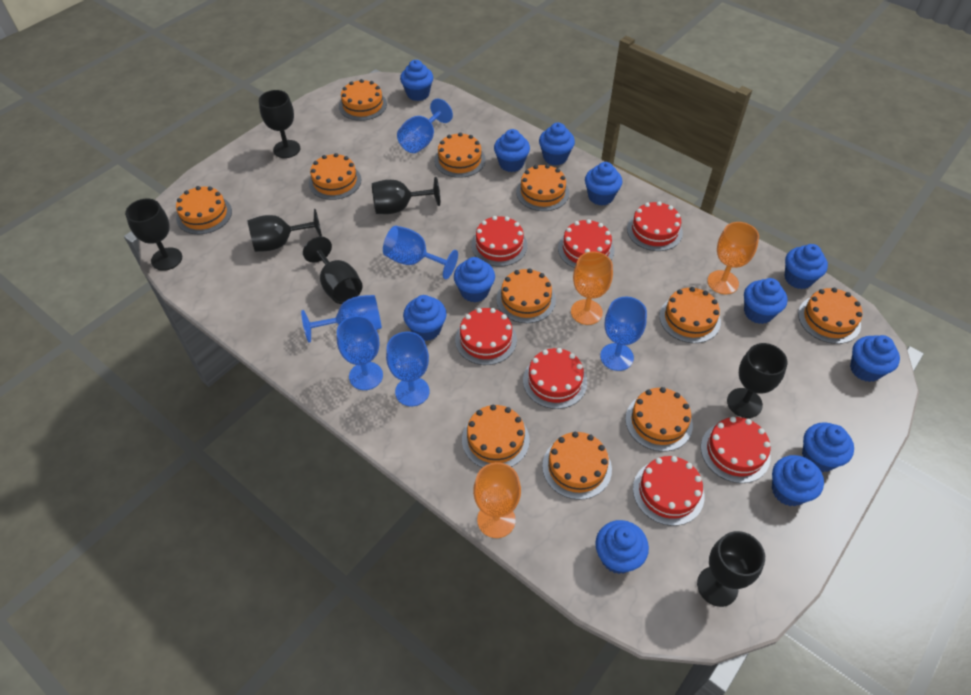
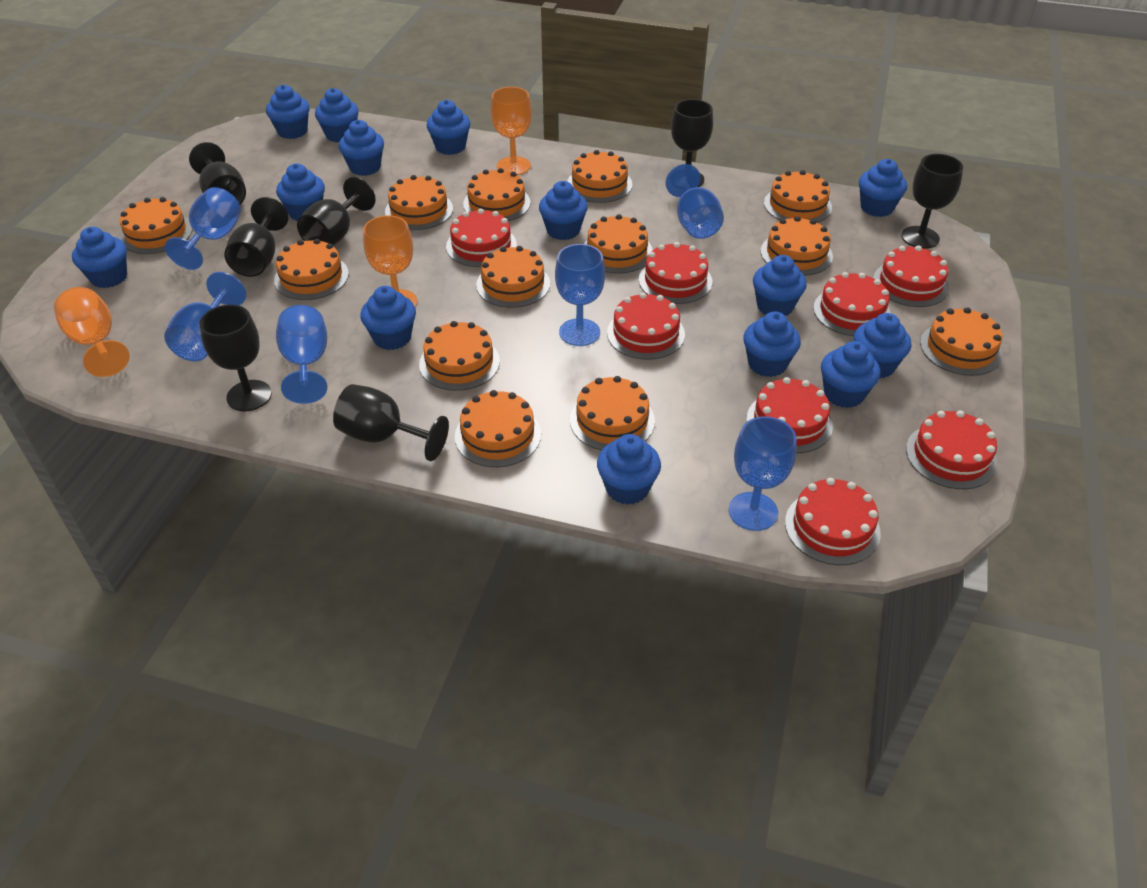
blue cupcake: 12 -> 14
orange cake: 11 -> 13
red cake: 7 -> 8

